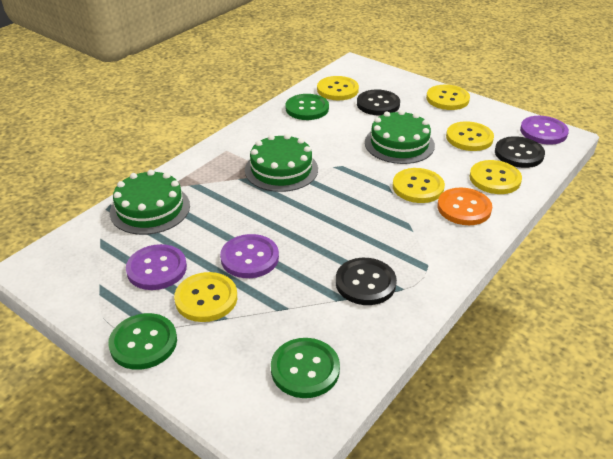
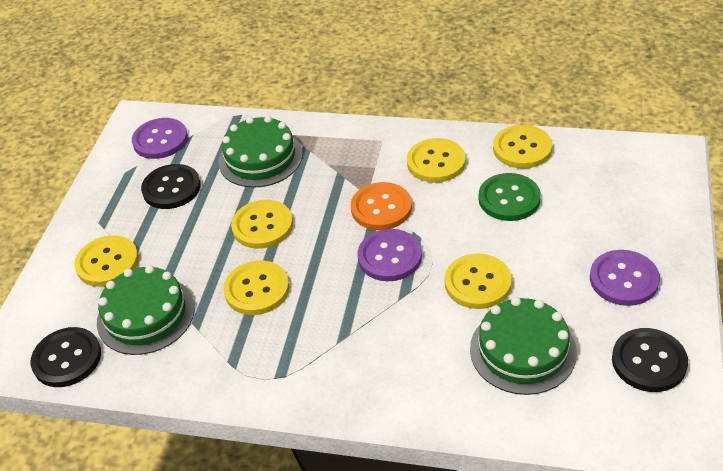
green button: 3 -> 1

